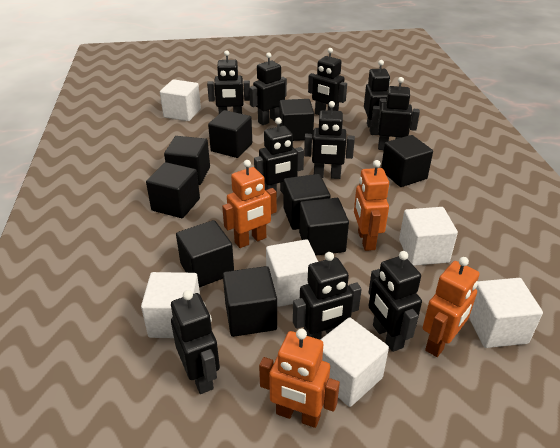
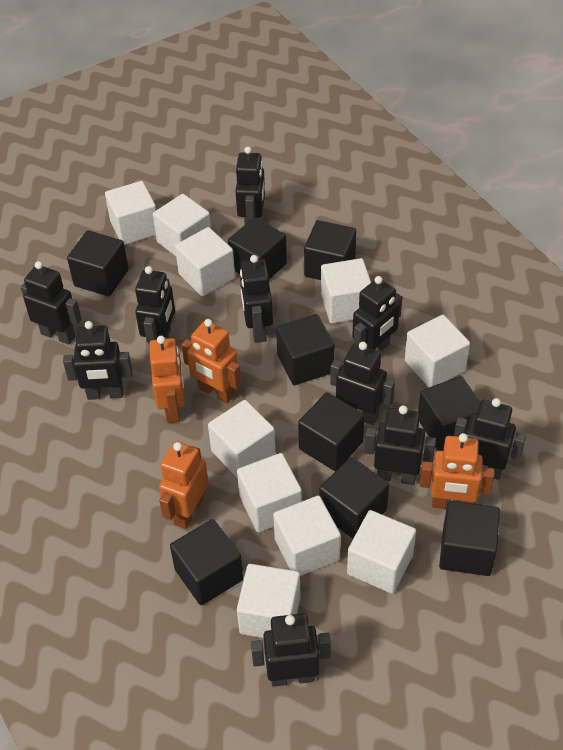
white cube: 6 -> 10

